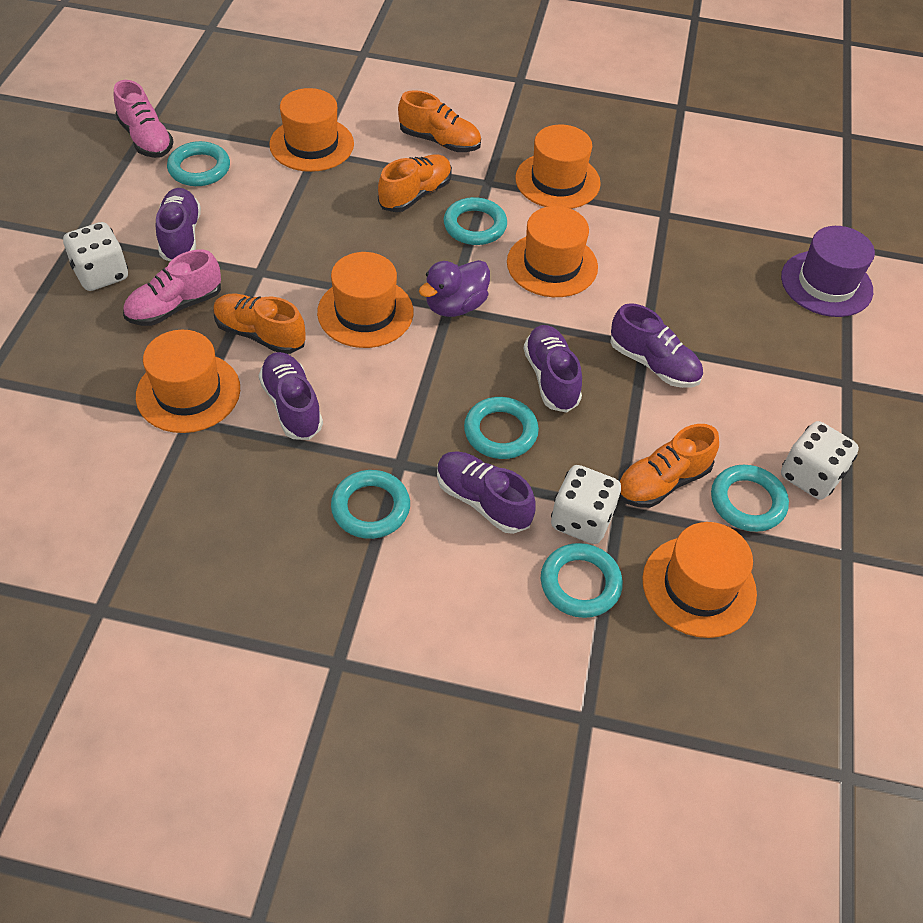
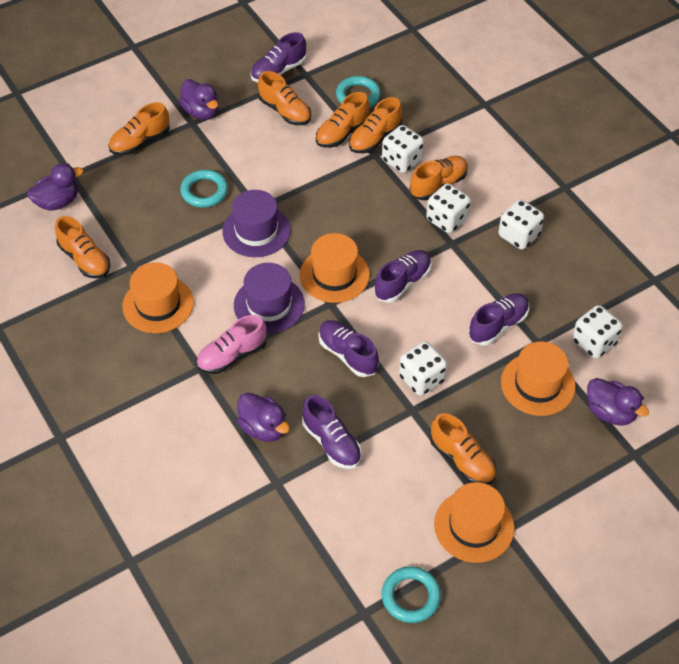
orange hat: 6 -> 4
orange shoe: 4 -> 7
pink shoe: 2 -> 1
purple duck: 1 -> 4
purple hat: 1 -> 2
turquoise ring: 6 -> 3
white dice: 3 -> 5

